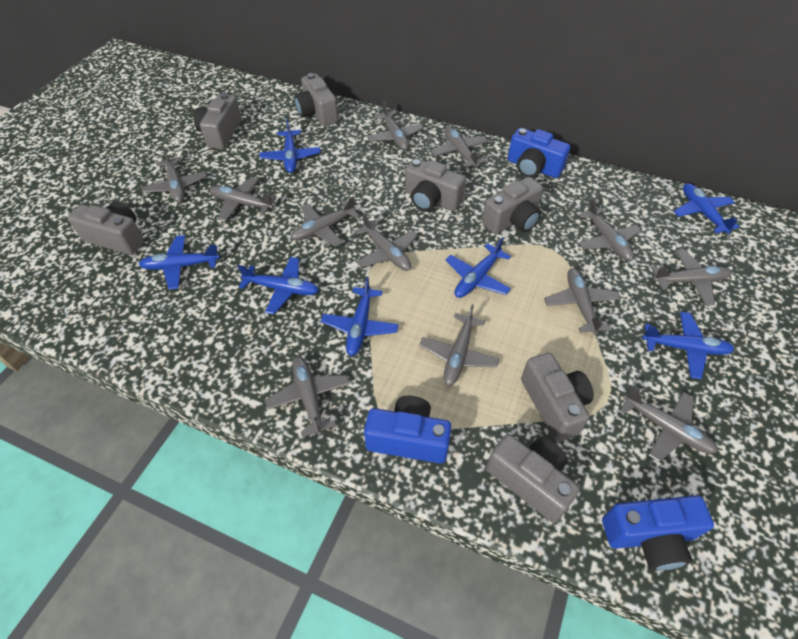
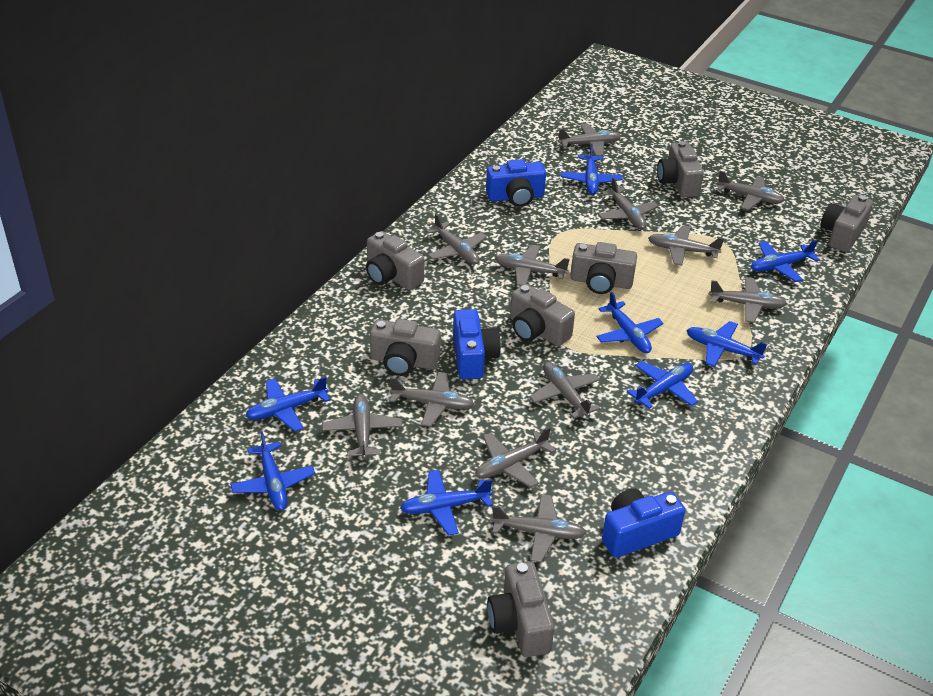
blue plane: 7 -> 8

